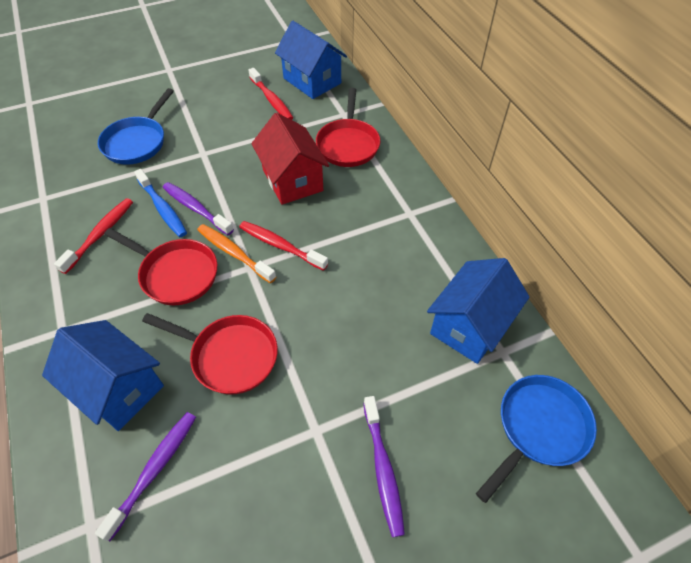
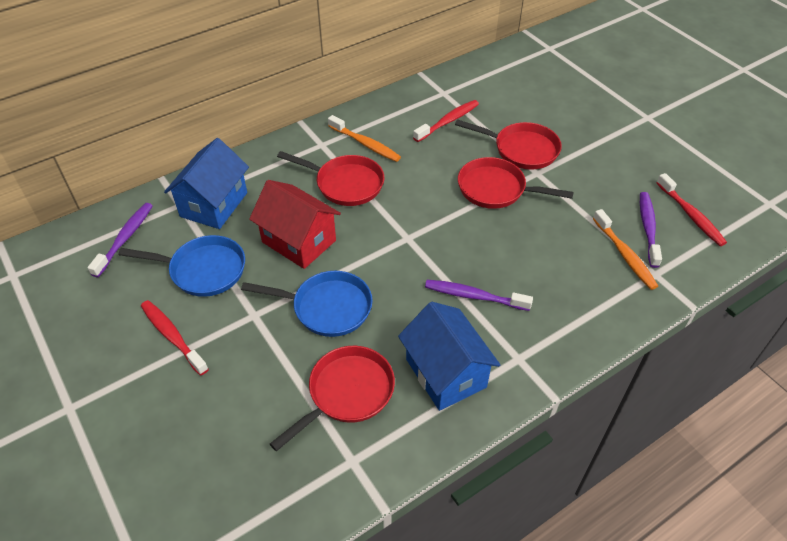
blue house: 3 -> 2
blue toothbrush: 1 -> 0
orange toothbrush: 1 -> 2
red pan: 3 -> 4

